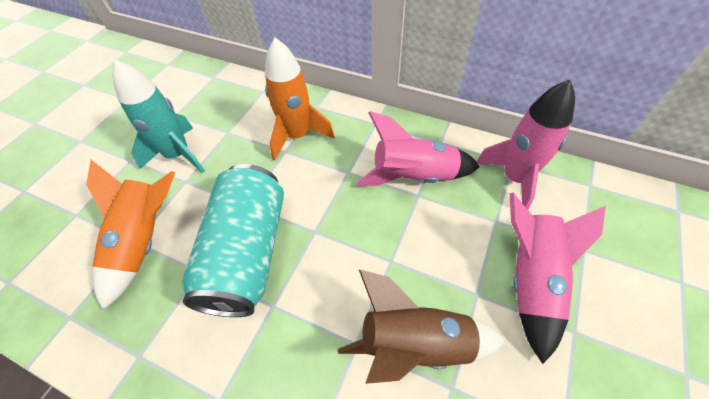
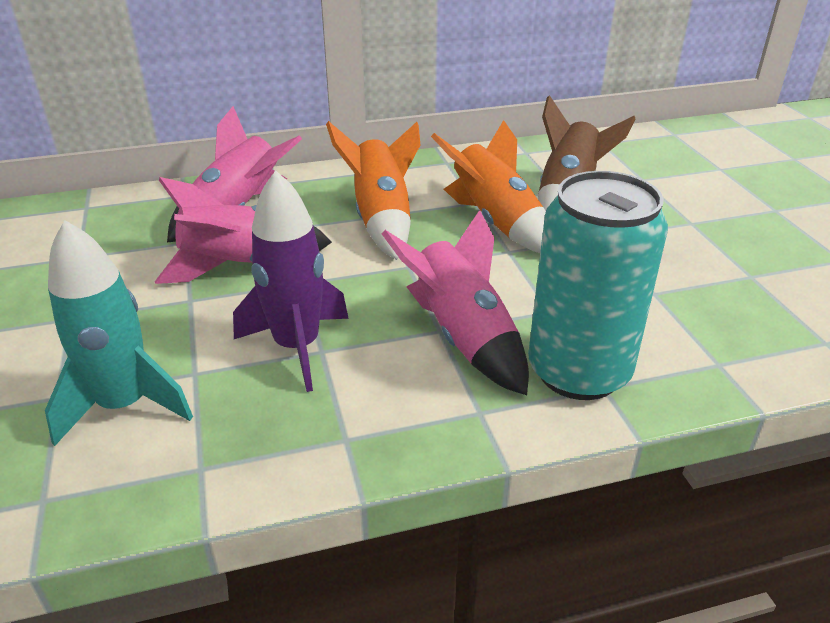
purple rocket: 0 -> 1

